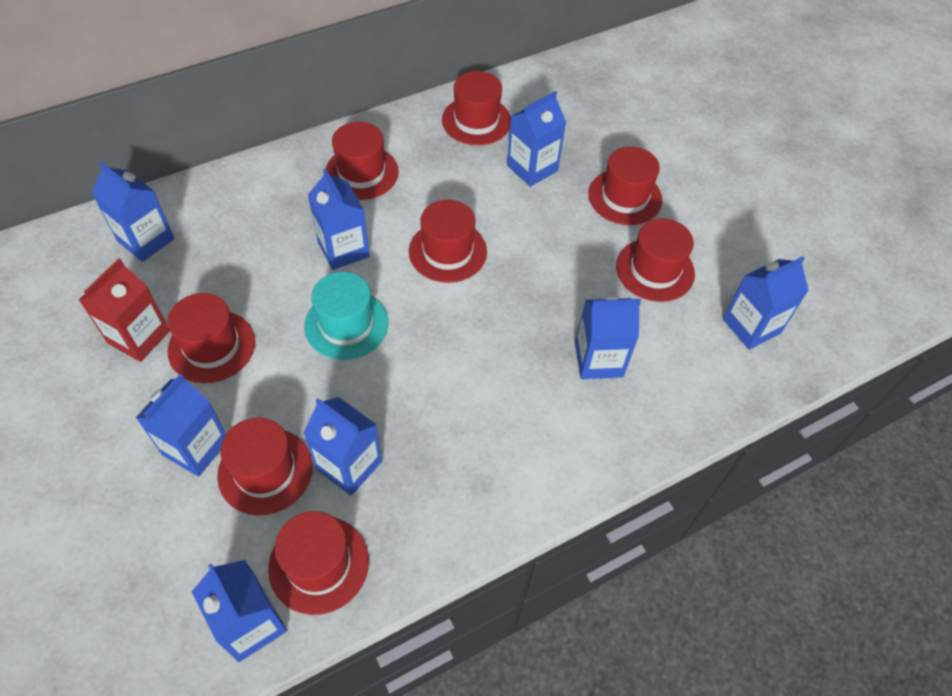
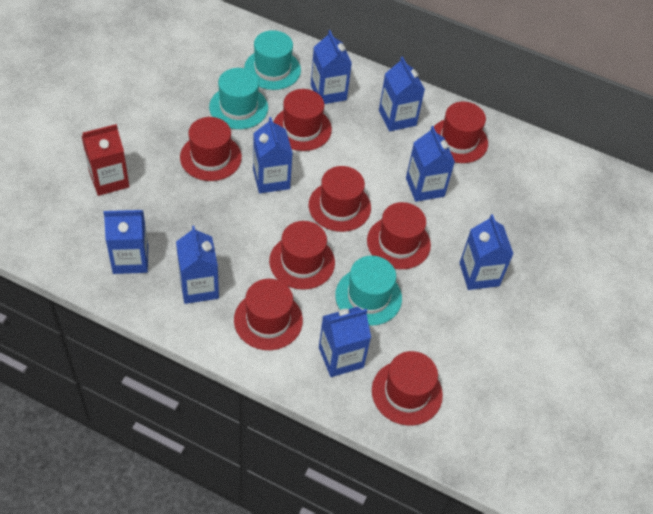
turquoise hat: 1 -> 3

